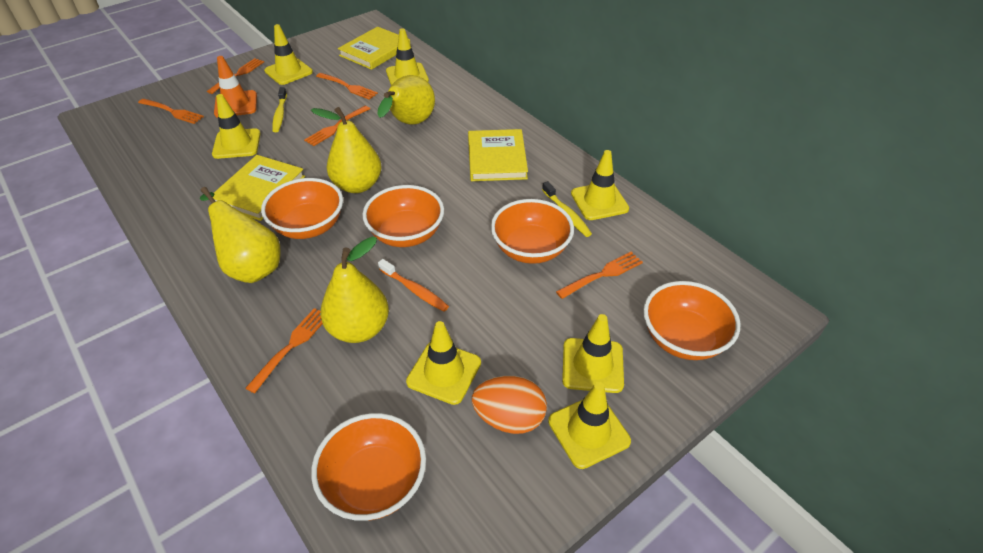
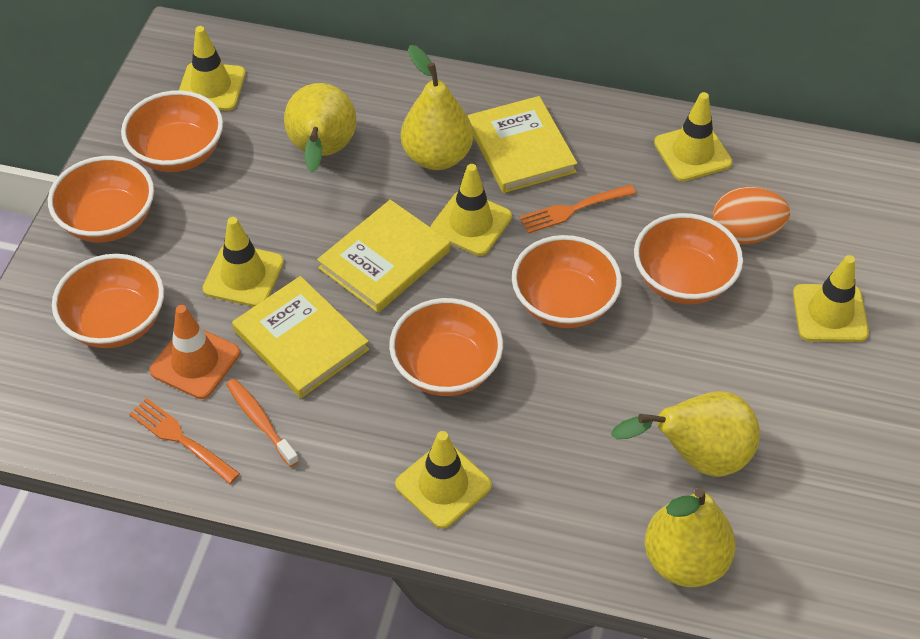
orange bowl: 5 -> 6
orange fork: 6 -> 2
yellow toothbrush: 2 -> 0
yellow traffic cone: 7 -> 6

